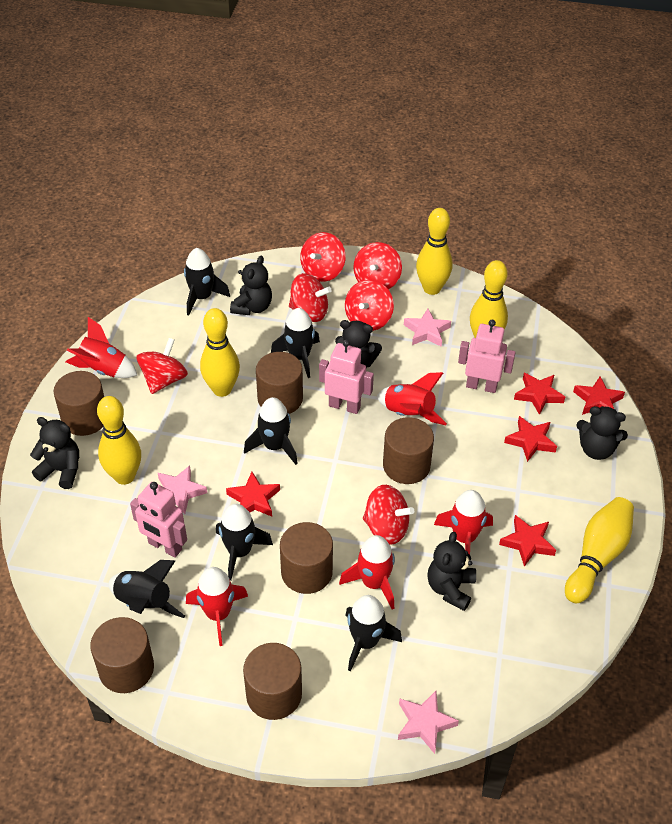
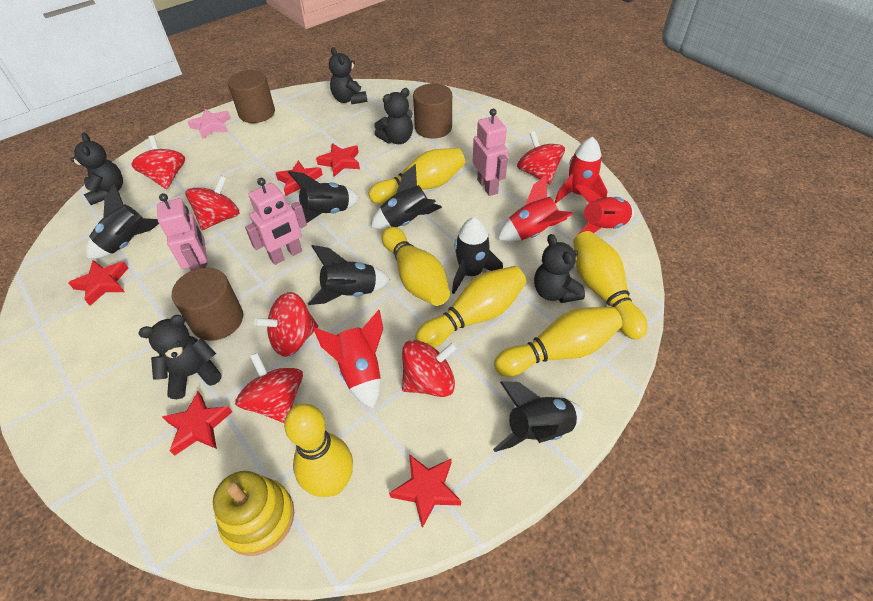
brown cylinder: 6 -> 3
pink star: 3 -> 1
red rocket: 5 -> 4
yellow bowling pin: 5 -> 6
yellow stacking toy: 0 -> 1

